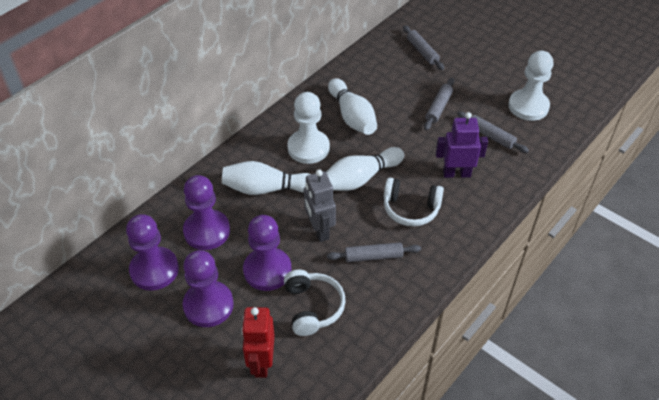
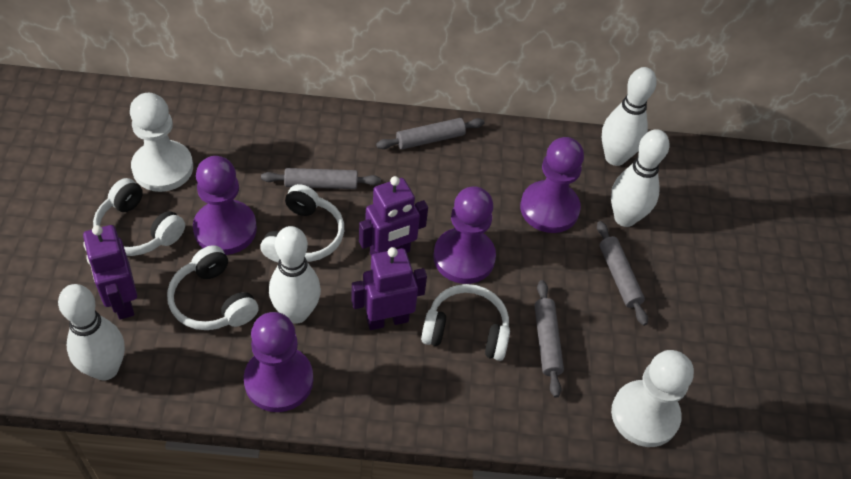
grey robot: 1 -> 0
purple robot: 1 -> 3
red robot: 1 -> 0
white bowling pin: 3 -> 4
white headphones: 2 -> 4

